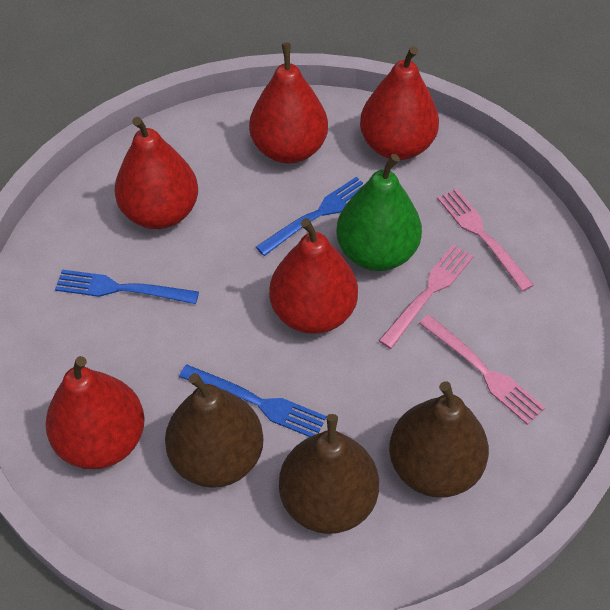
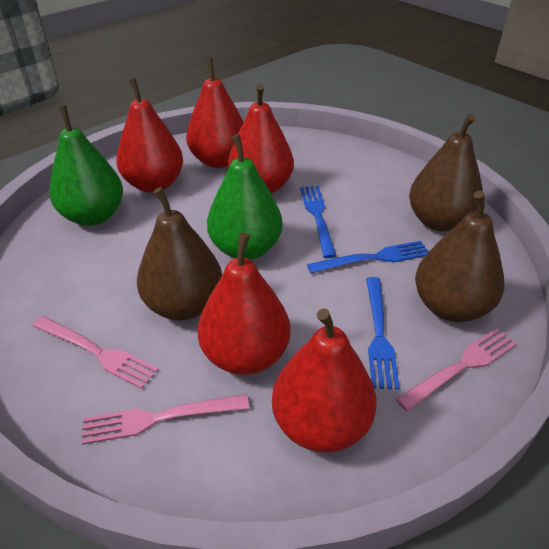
green pear: 1 -> 2

